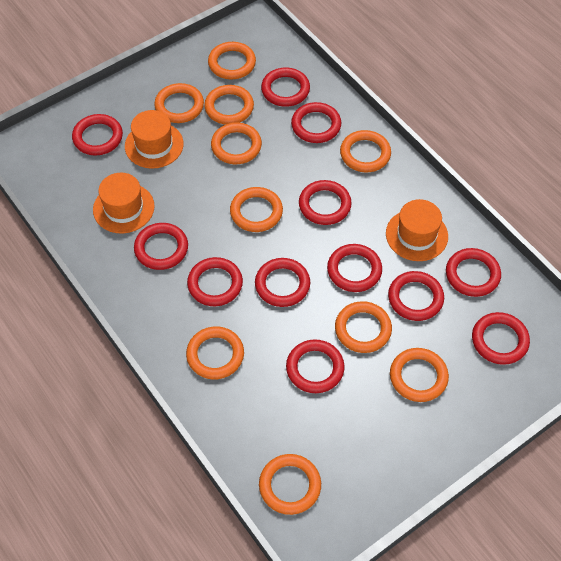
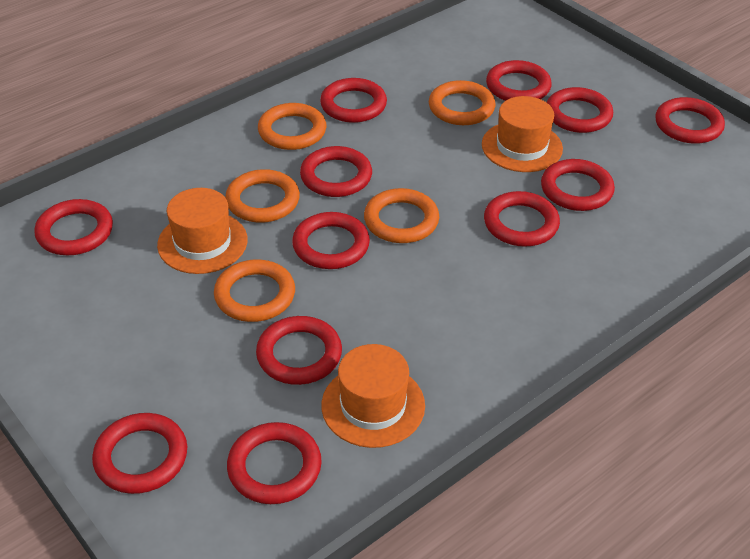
orange ring: 10 -> 5

